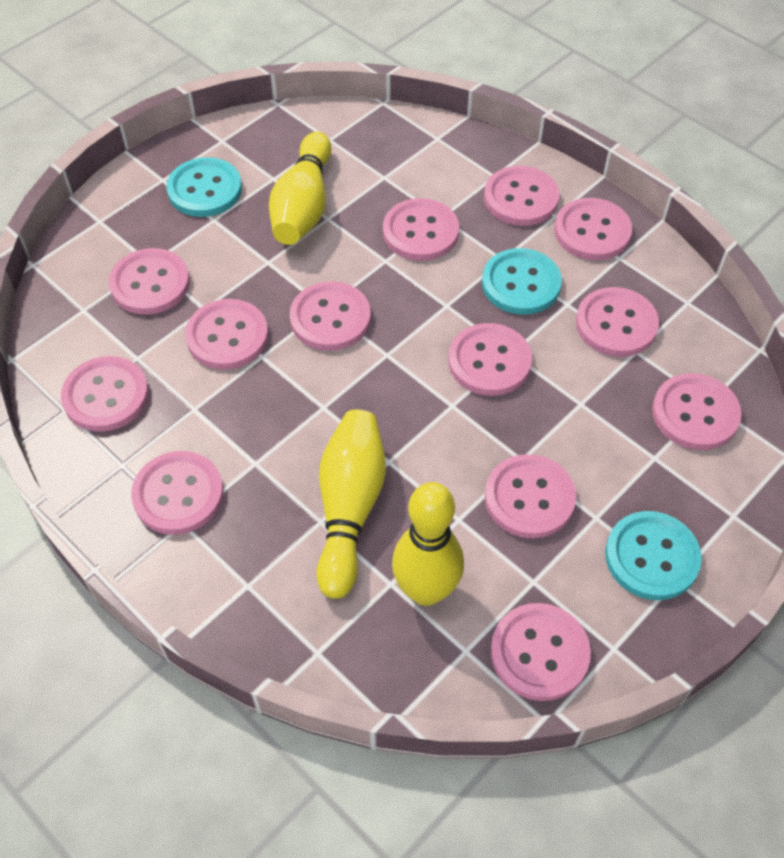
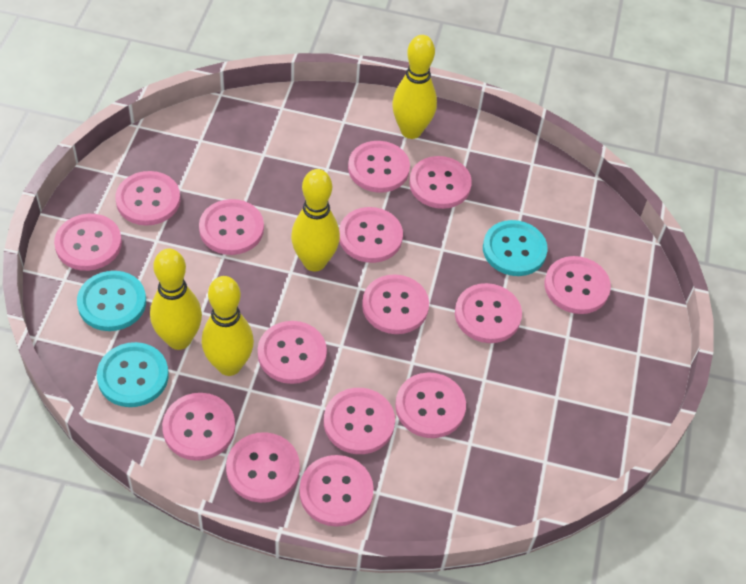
pink button: 13 -> 15
yellow bowling pin: 3 -> 4

